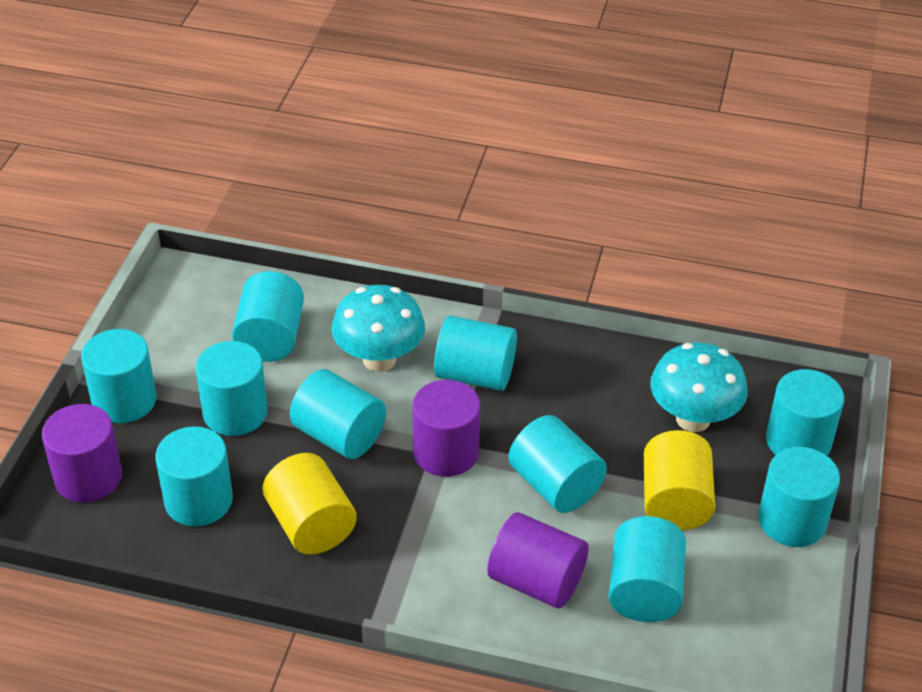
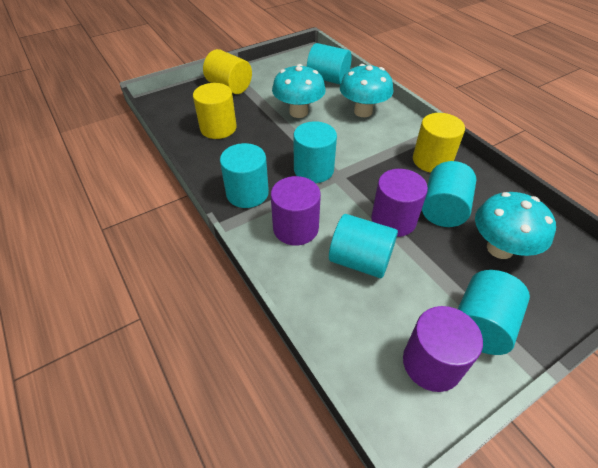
turquoise cylinder: 10 -> 6
turquoise mushroom: 2 -> 3
yellow cylinder: 2 -> 3

